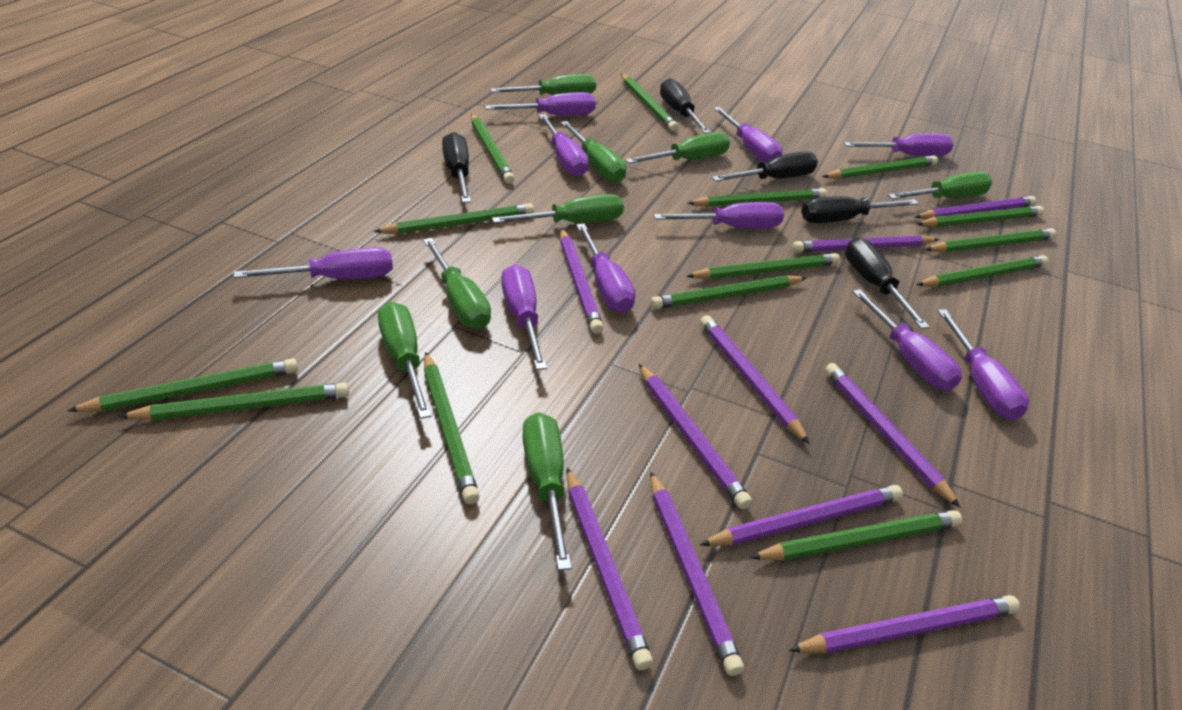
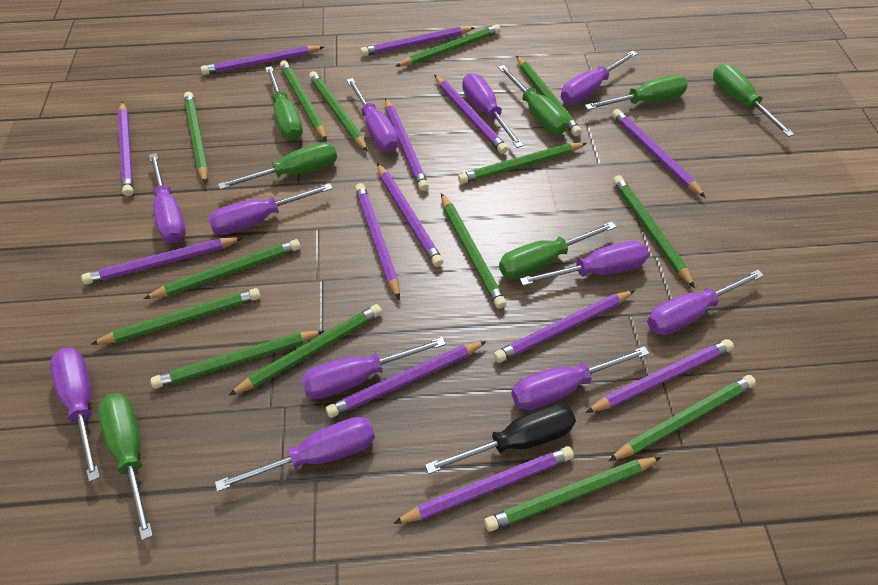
black screwdriver: 5 -> 1
green screwdriver: 8 -> 7
purple pencil: 10 -> 13
purple screwdriver: 10 -> 11

